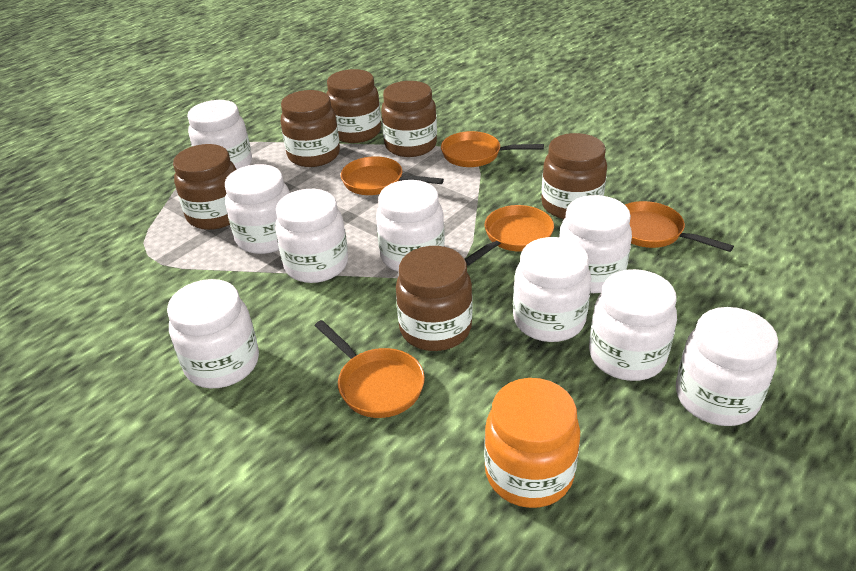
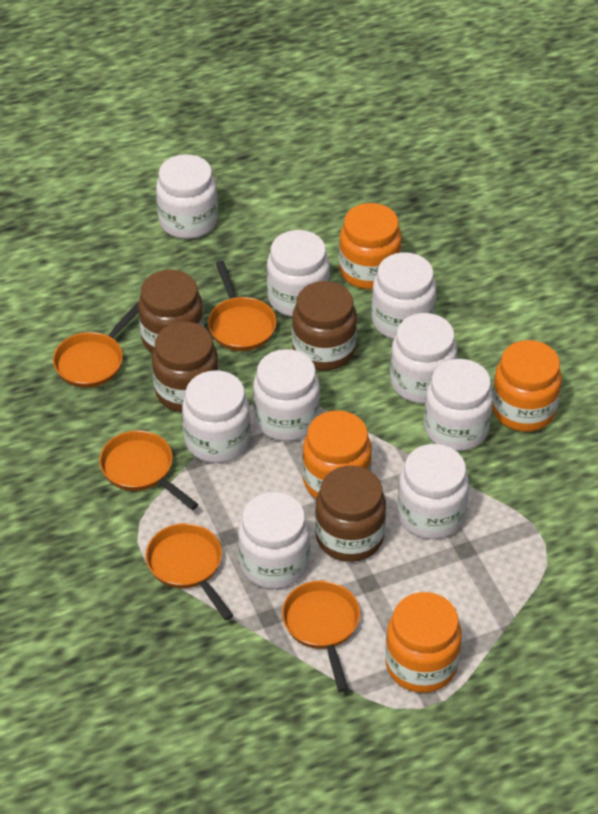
brown jar: 6 -> 4
orange jar: 1 -> 4

